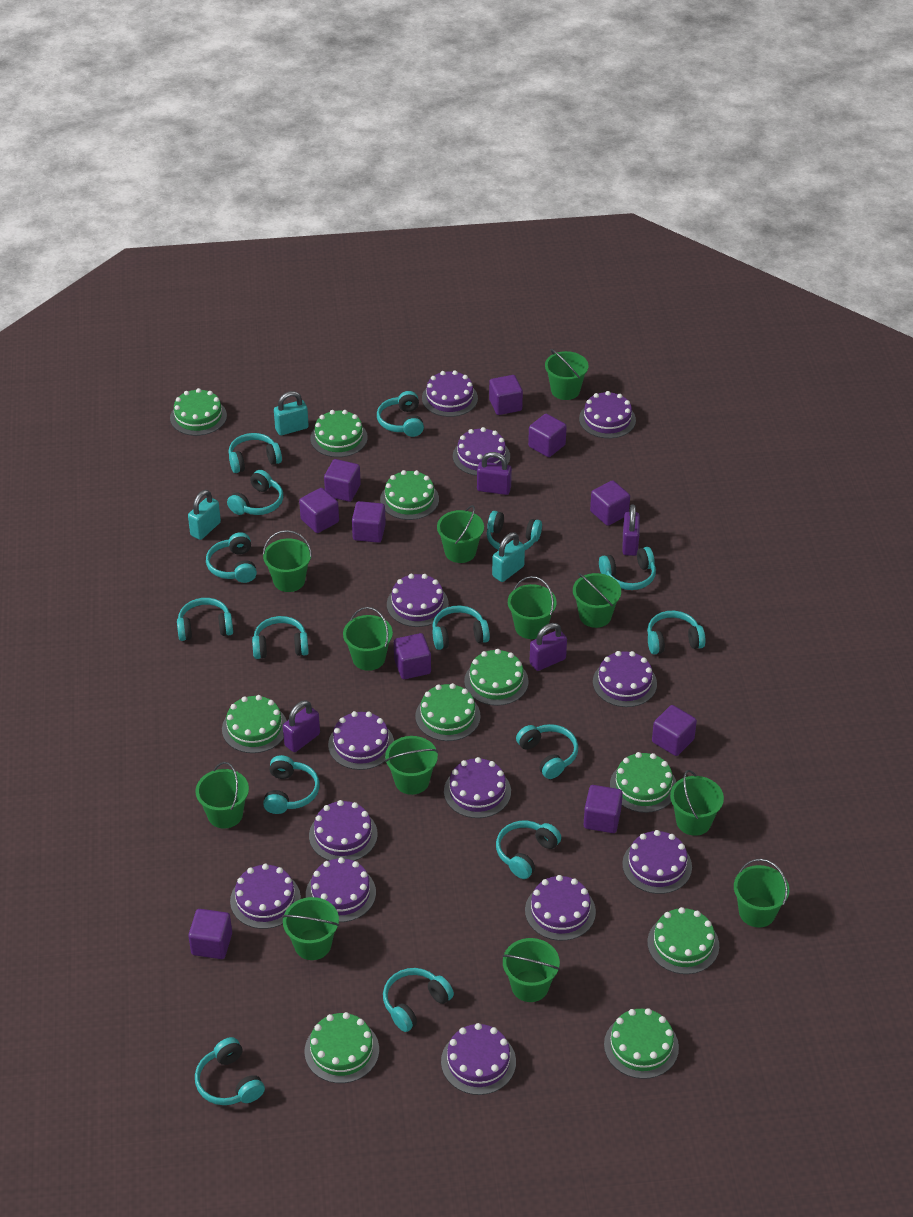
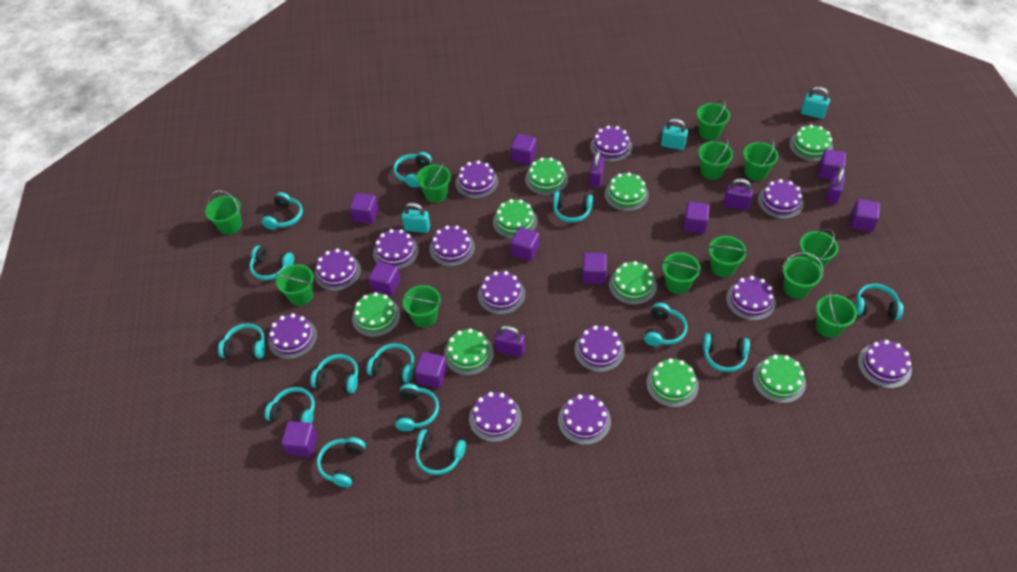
green cake: 10 -> 9
turquoise headphones: 15 -> 14

